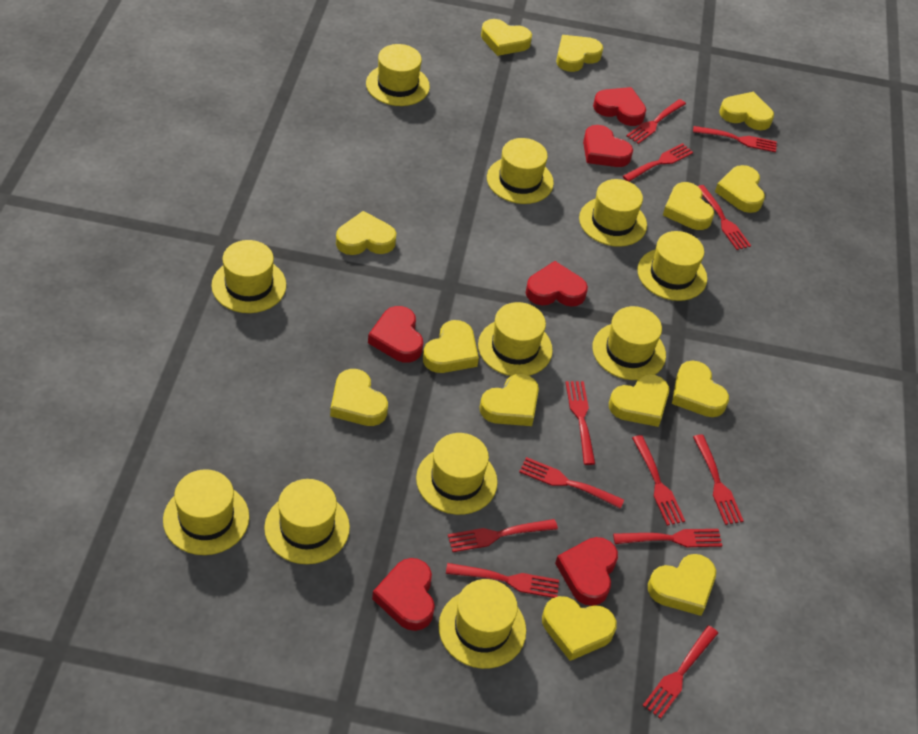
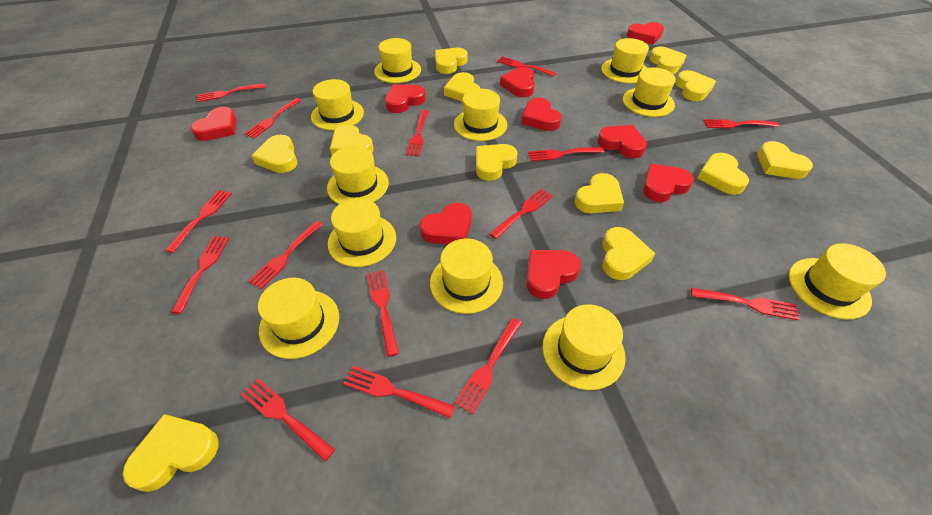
red fork: 12 -> 15
red heart: 6 -> 9
yellow heart: 13 -> 12

